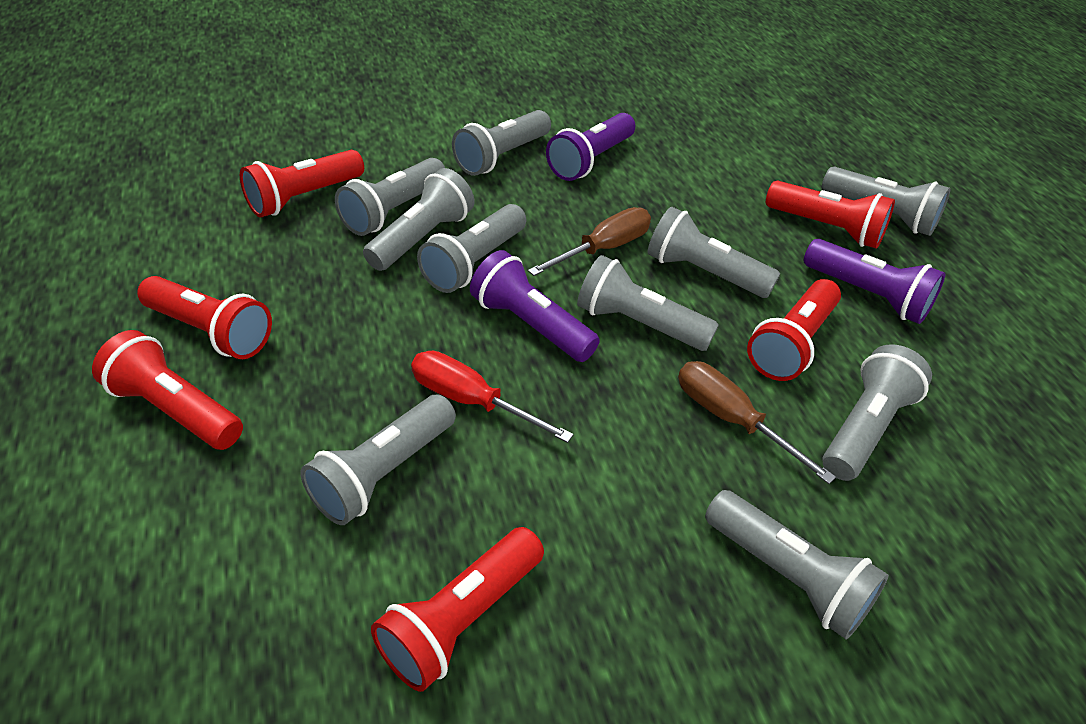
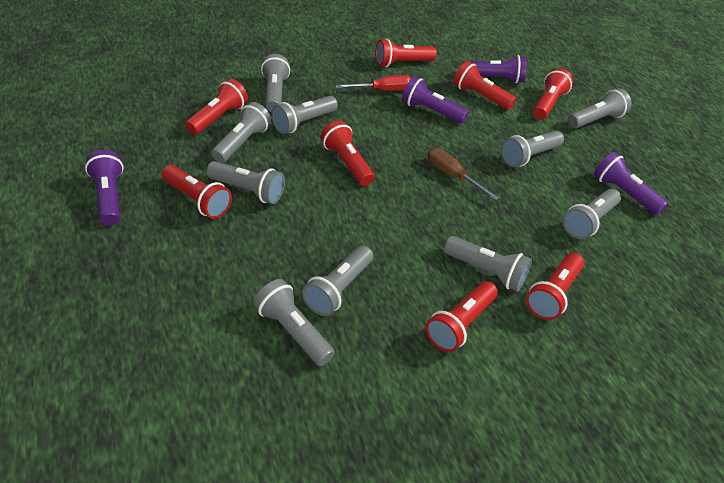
brown screwdriver: 2 -> 1
purple flashlight: 3 -> 4
red flashlight: 6 -> 8

